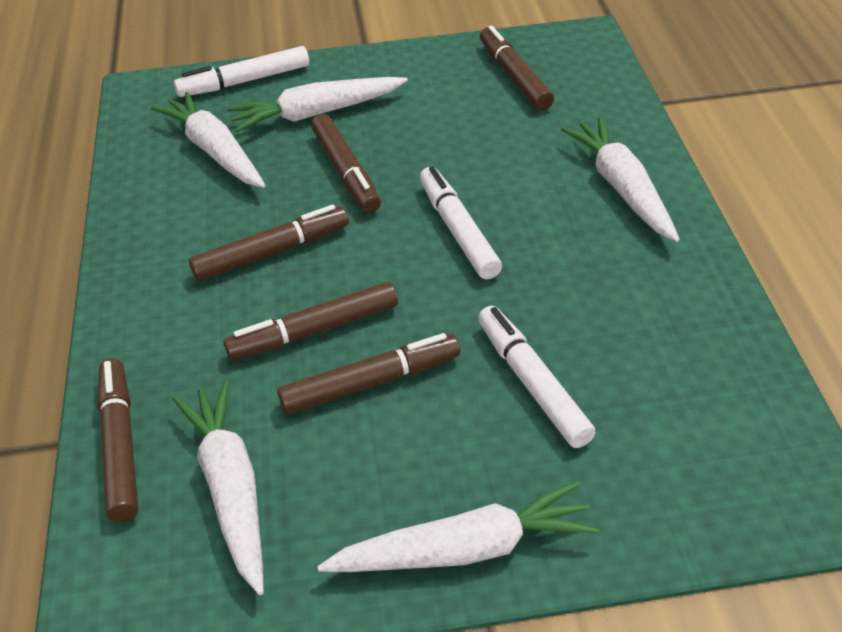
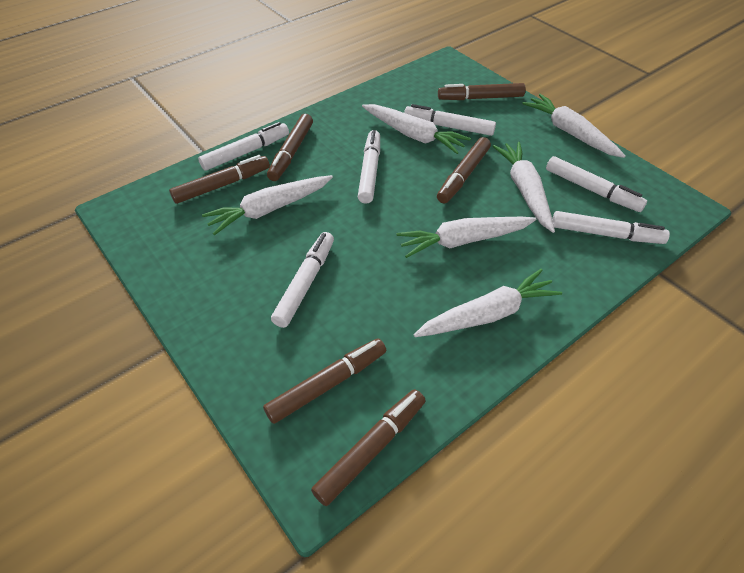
white carrot: 5 -> 6
white marker: 3 -> 6

